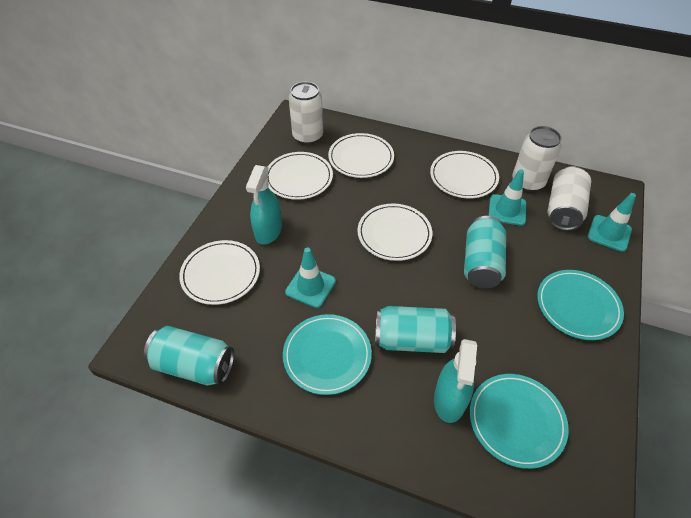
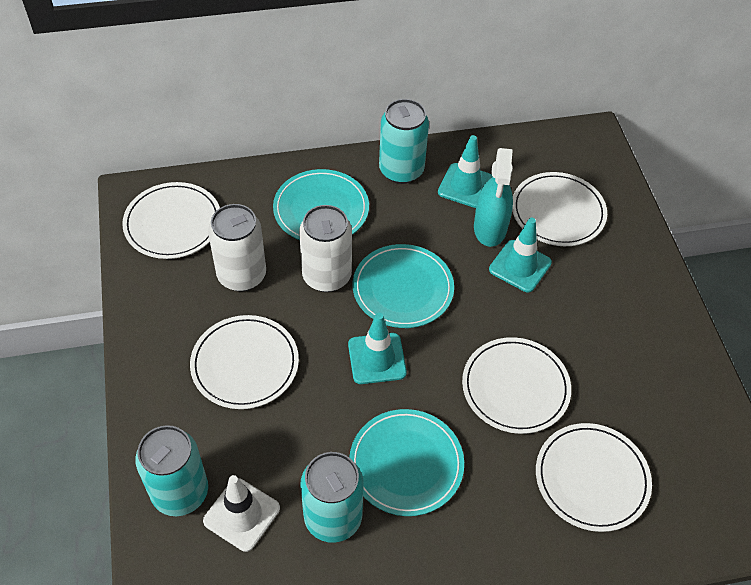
turquoise spray bottle: 2 -> 1
white can: 3 -> 2
white traffic cone: 0 -> 1

